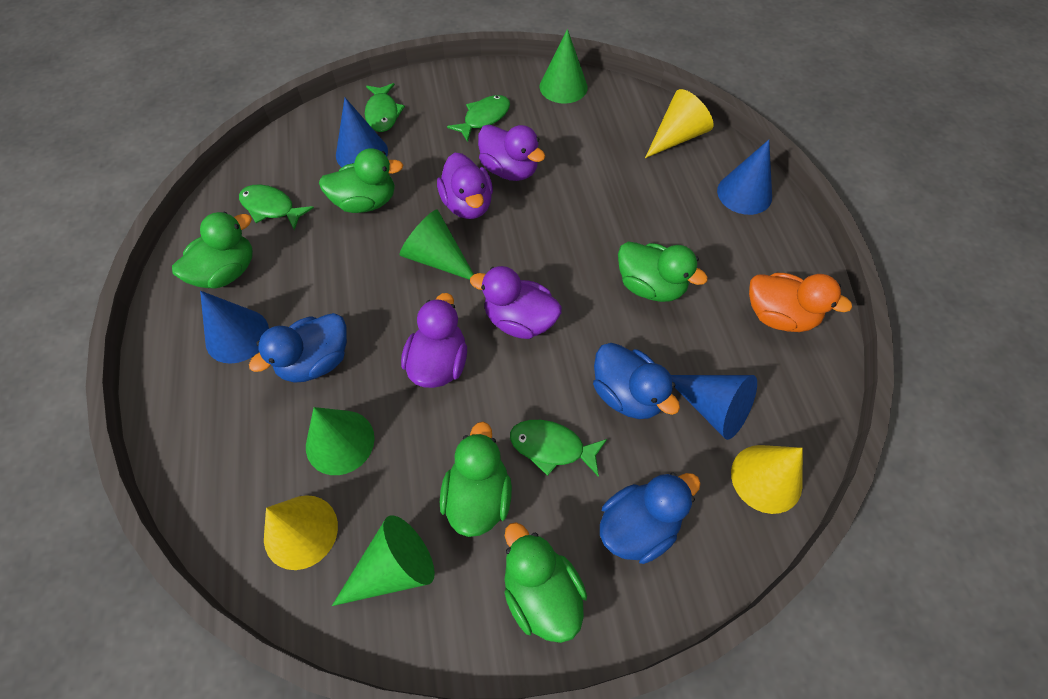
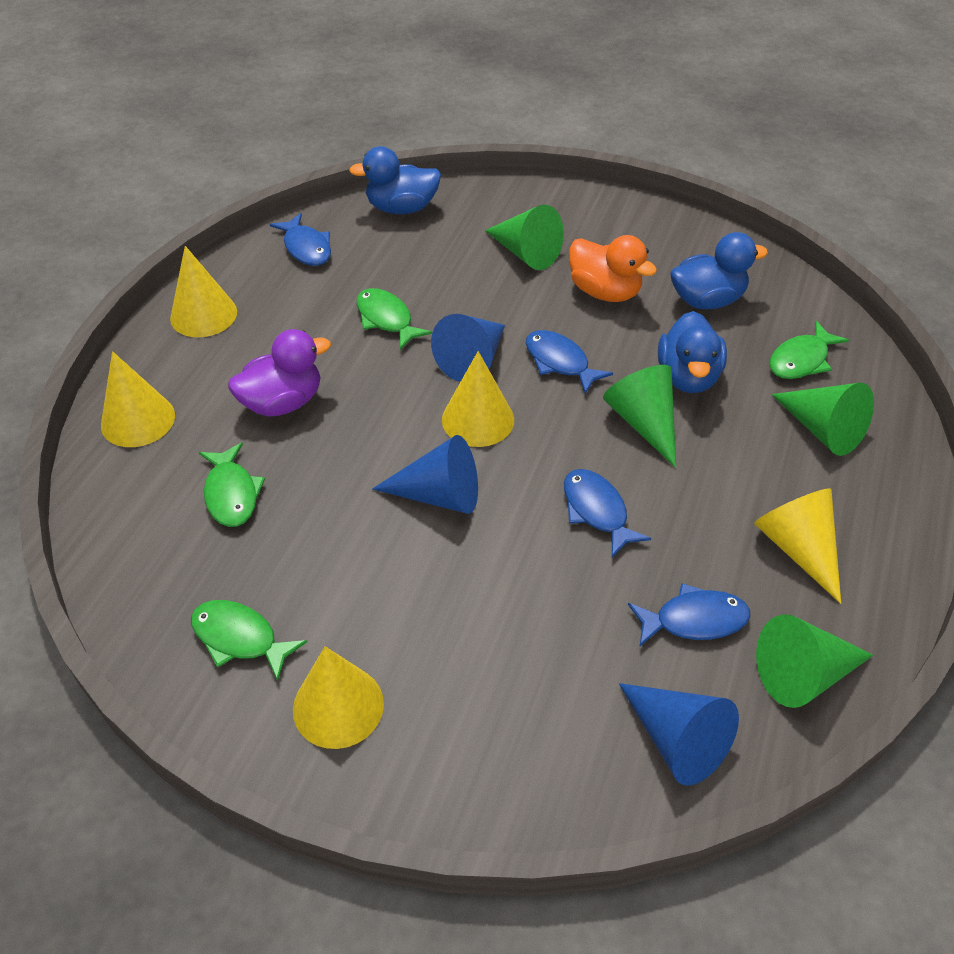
blue cone: 4 -> 3
blue fish: 0 -> 4
green duck: 5 -> 0
purple duck: 4 -> 1
yellow cone: 3 -> 5

